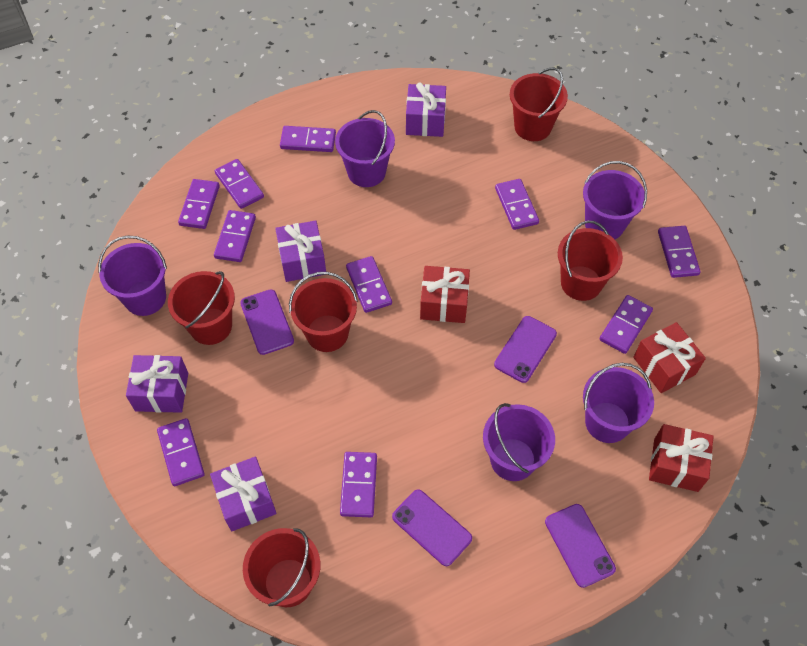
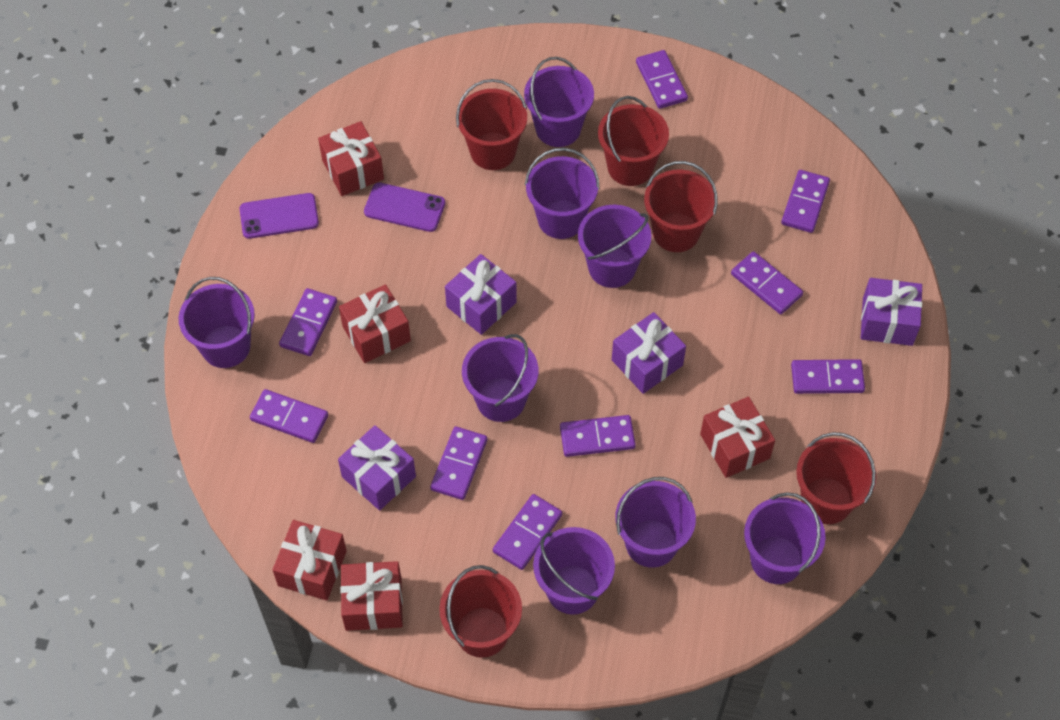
purple bucket: 5 -> 8
purple domino: 10 -> 9
purple phone: 4 -> 2
red gift: 3 -> 5

